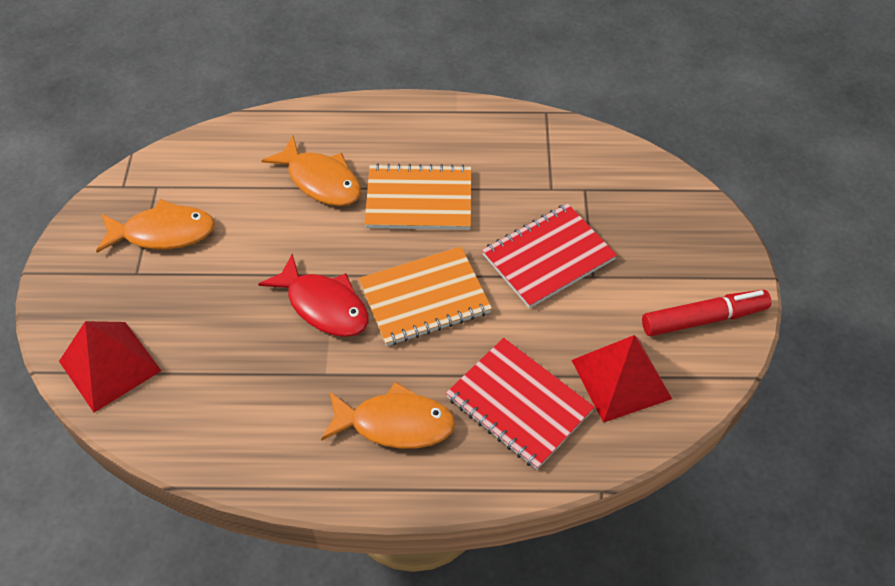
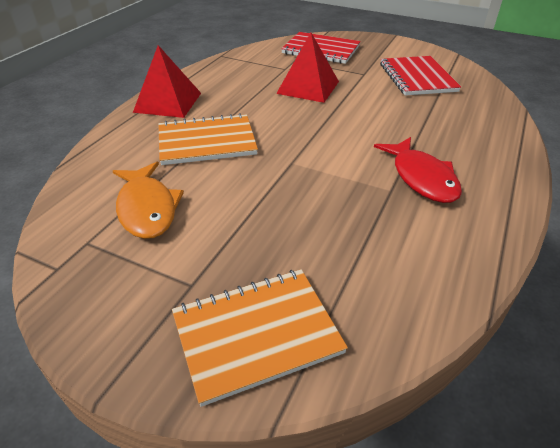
orange fish: 3 -> 1
red marker: 1 -> 0

